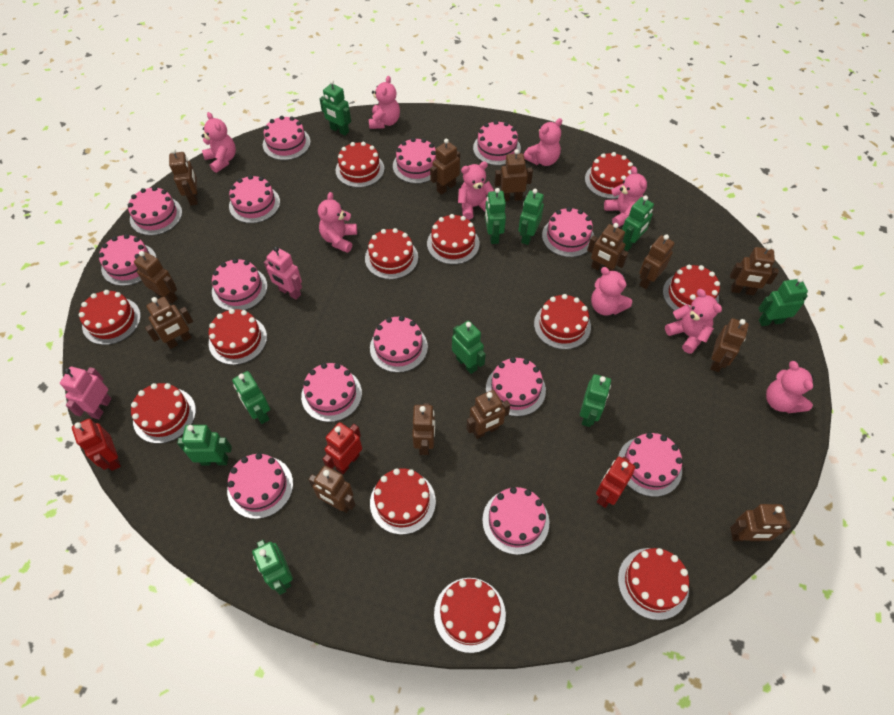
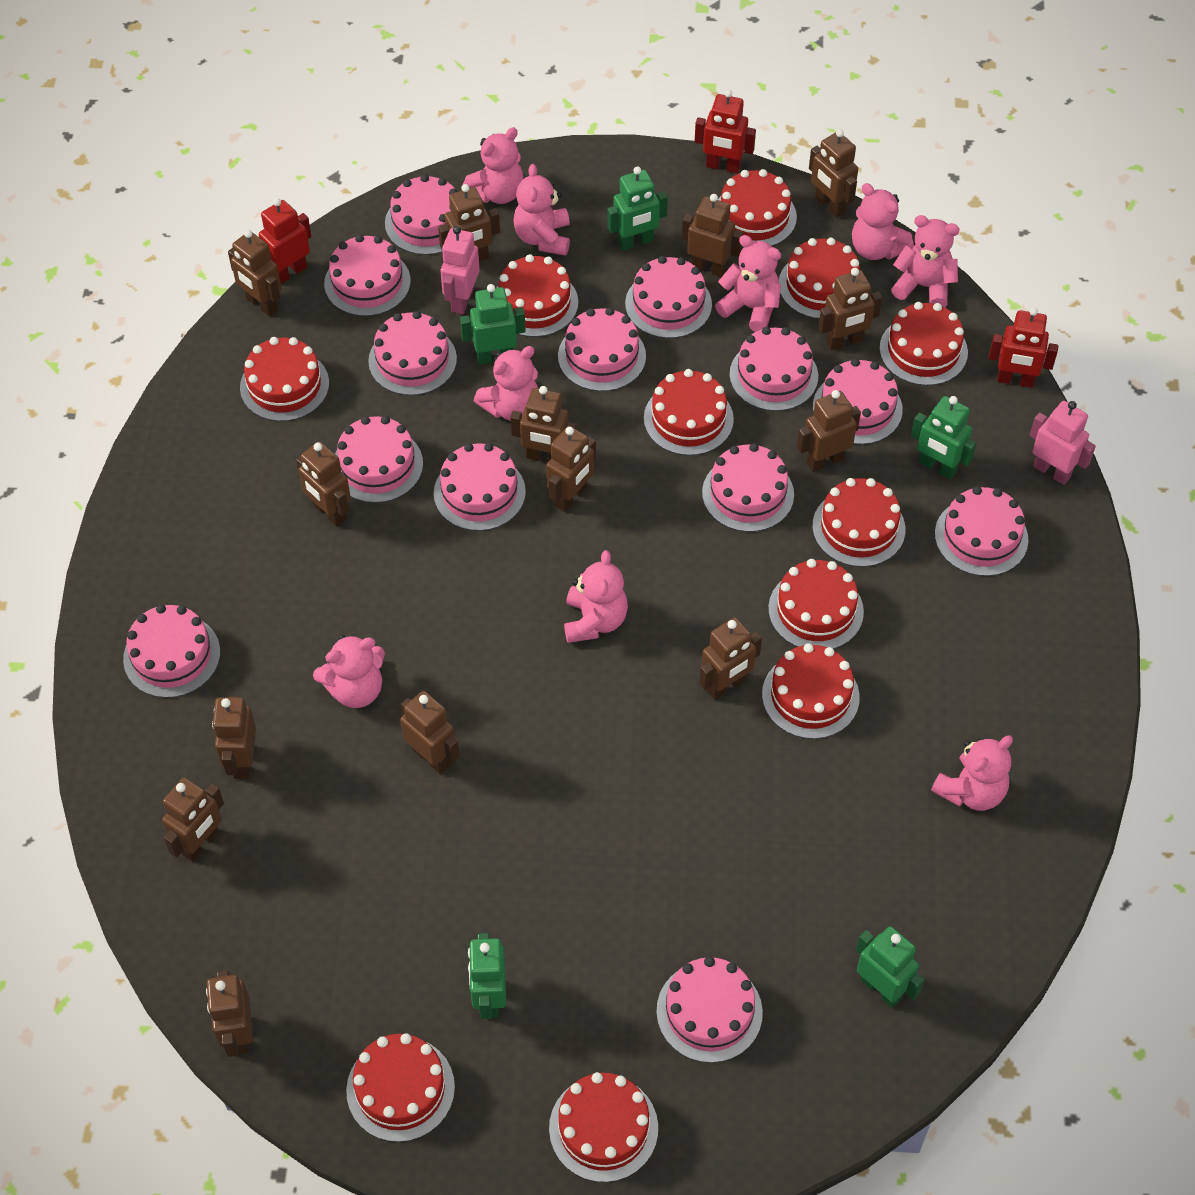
brown robot: 13 -> 14
green robot: 10 -> 5
pink cake: 14 -> 13
red cake: 12 -> 11

